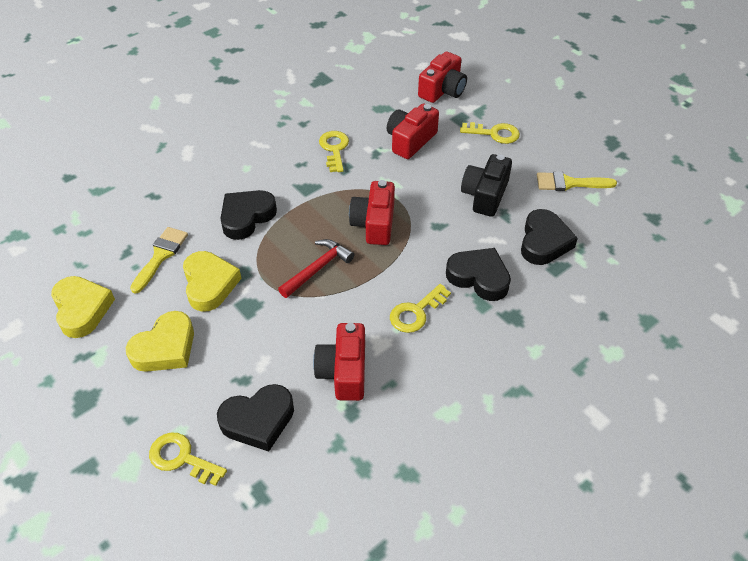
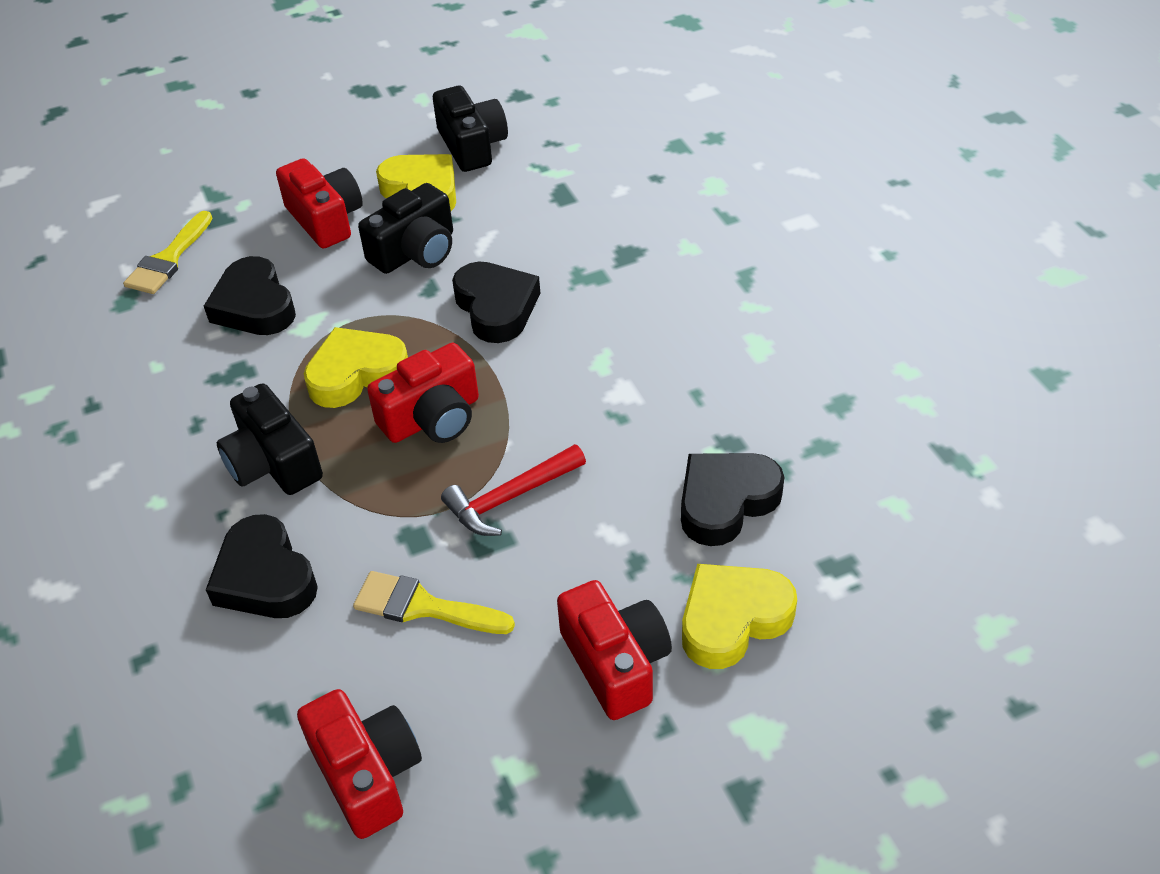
black camera: 1 -> 3
yellow key: 4 -> 0

